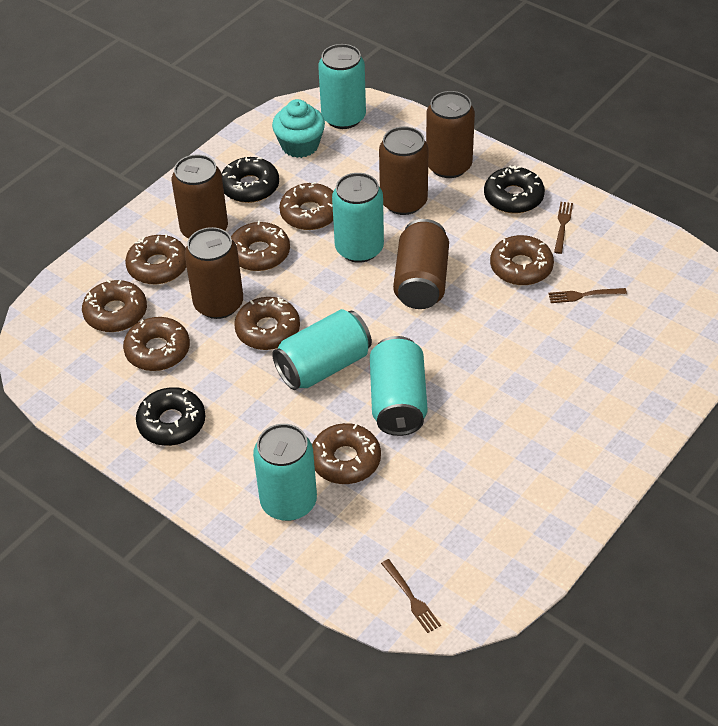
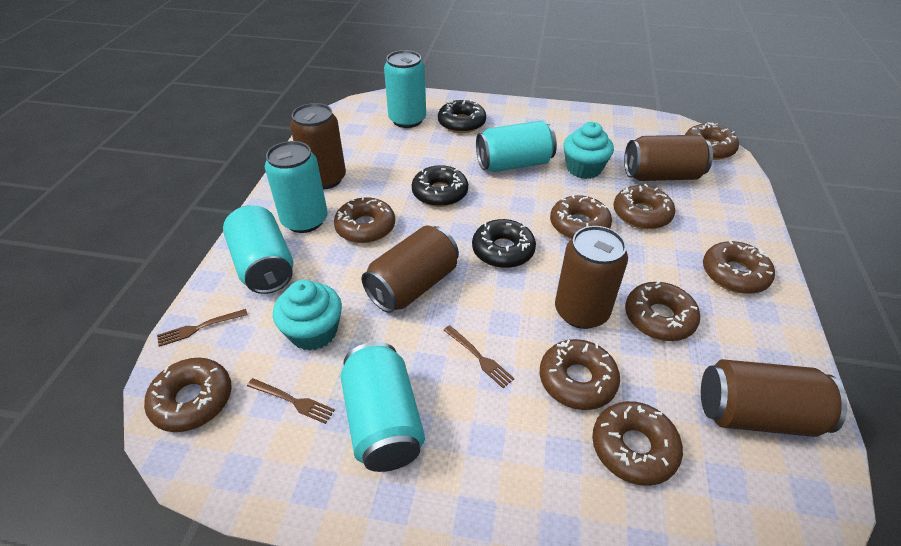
brown donut: 8 -> 9
turquoise cupcake: 1 -> 2

